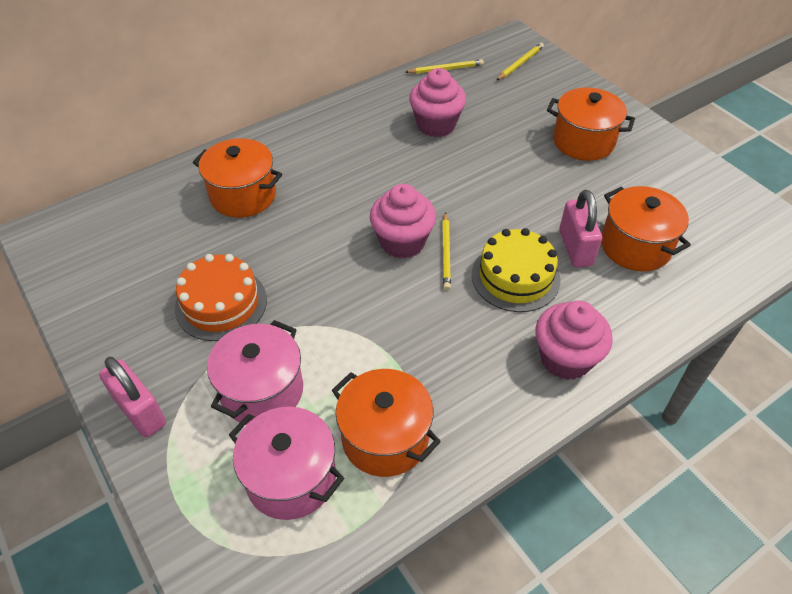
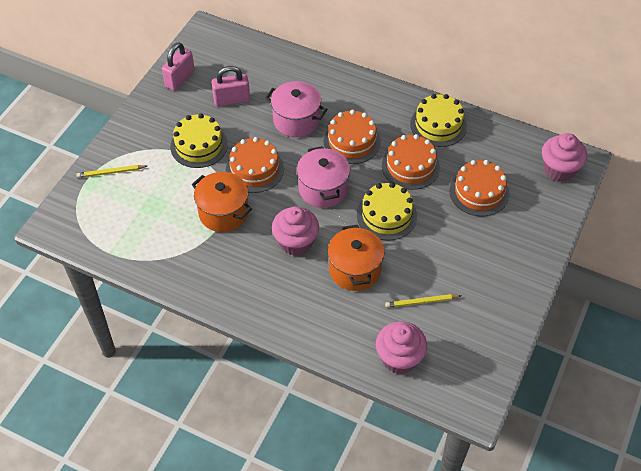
orange cake: 1 -> 4
orange pot: 4 -> 2
yellow cake: 1 -> 3
yellow pencil: 3 -> 2

